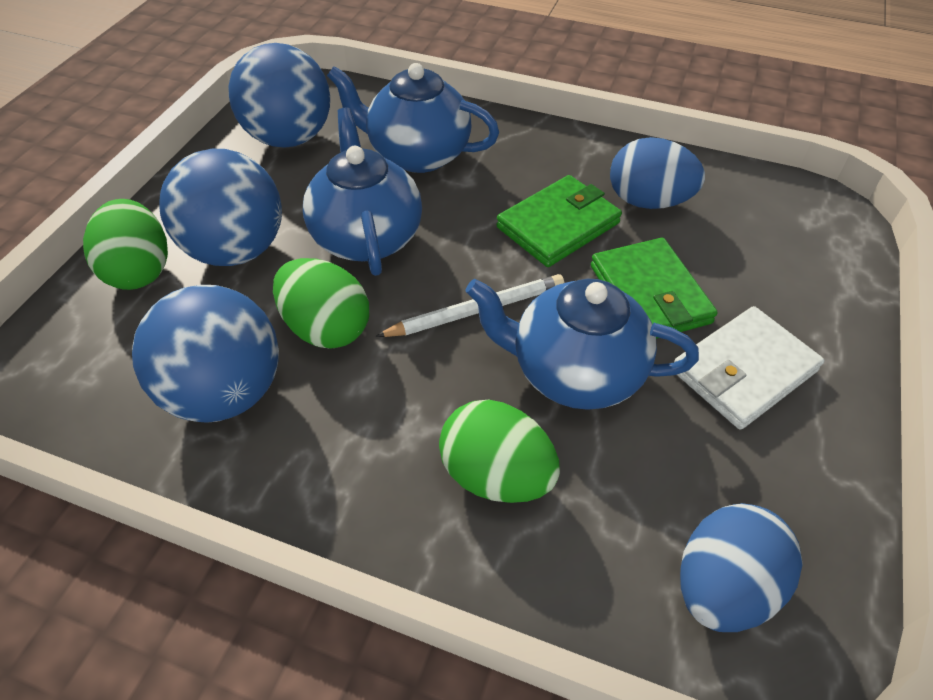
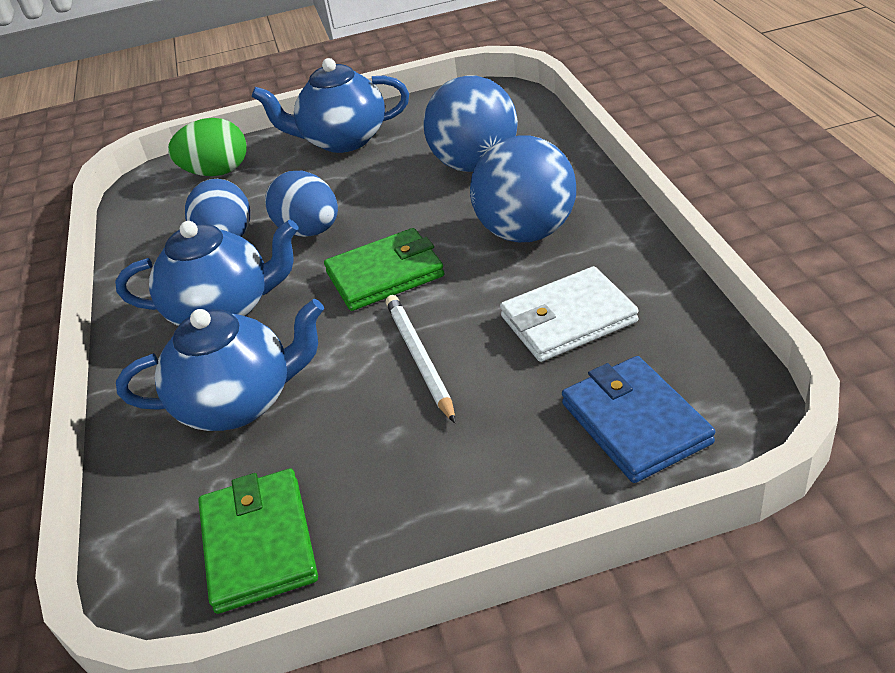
blue ball: 3 -> 2
blue wallet: 0 -> 1
green egg: 3 -> 1

